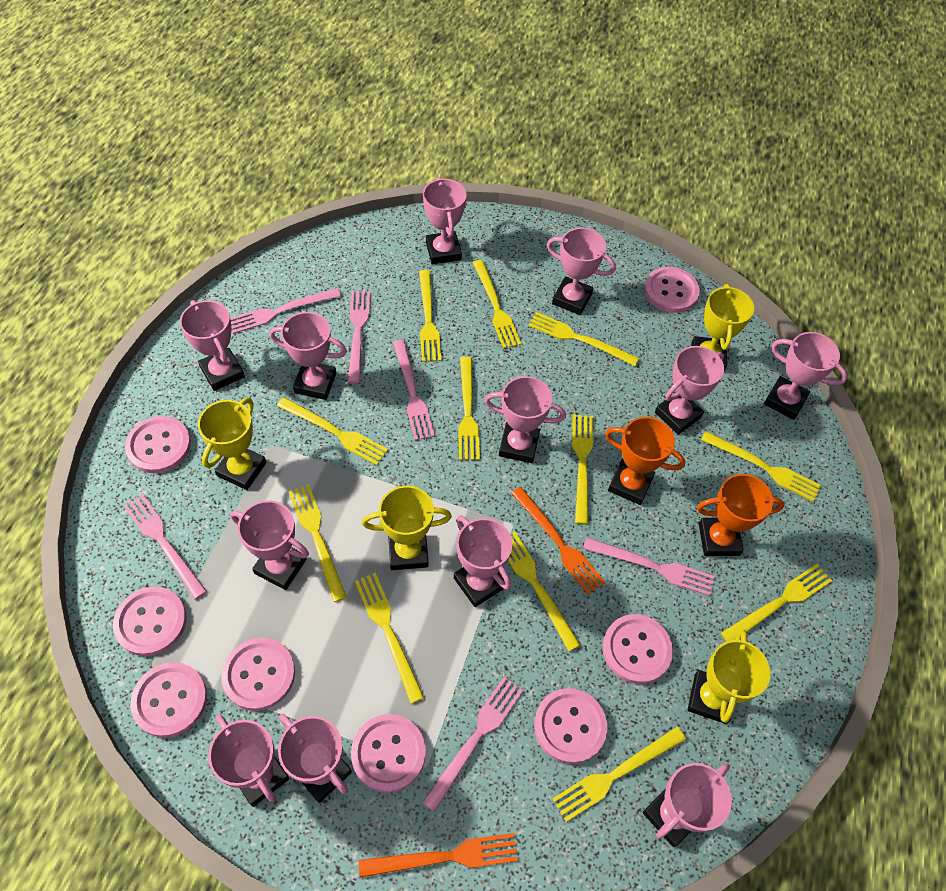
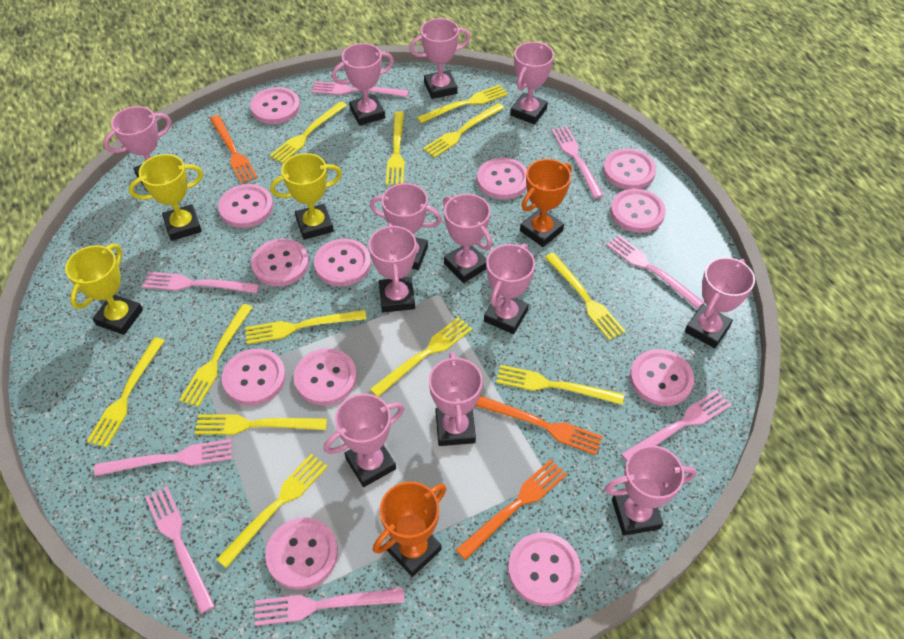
orange fork: 2 -> 3
pink button: 8 -> 12
pink fork: 6 -> 8
yellow trophy: 4 -> 3

